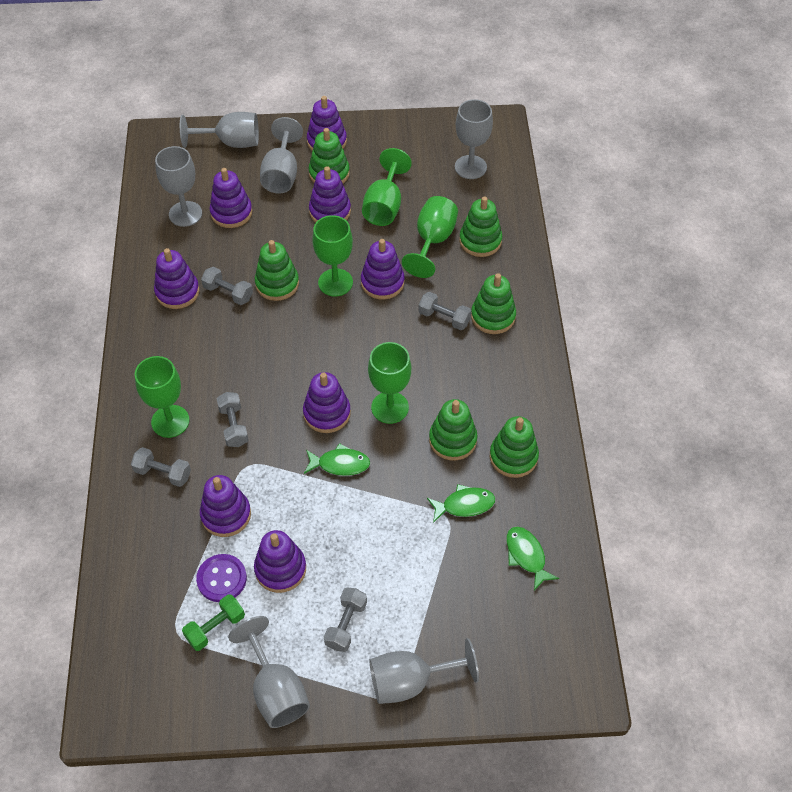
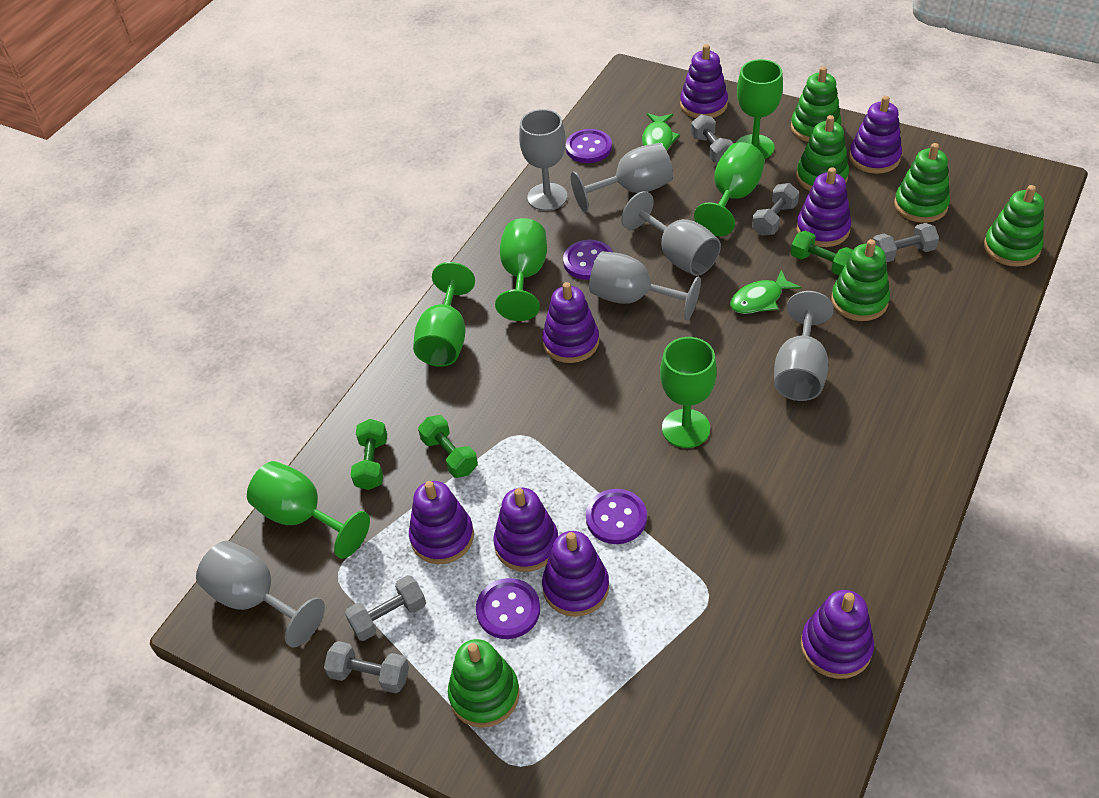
green dumbbell: 1 -> 3
green fish: 3 -> 2
green goblet: 5 -> 6
purple button: 1 -> 4

